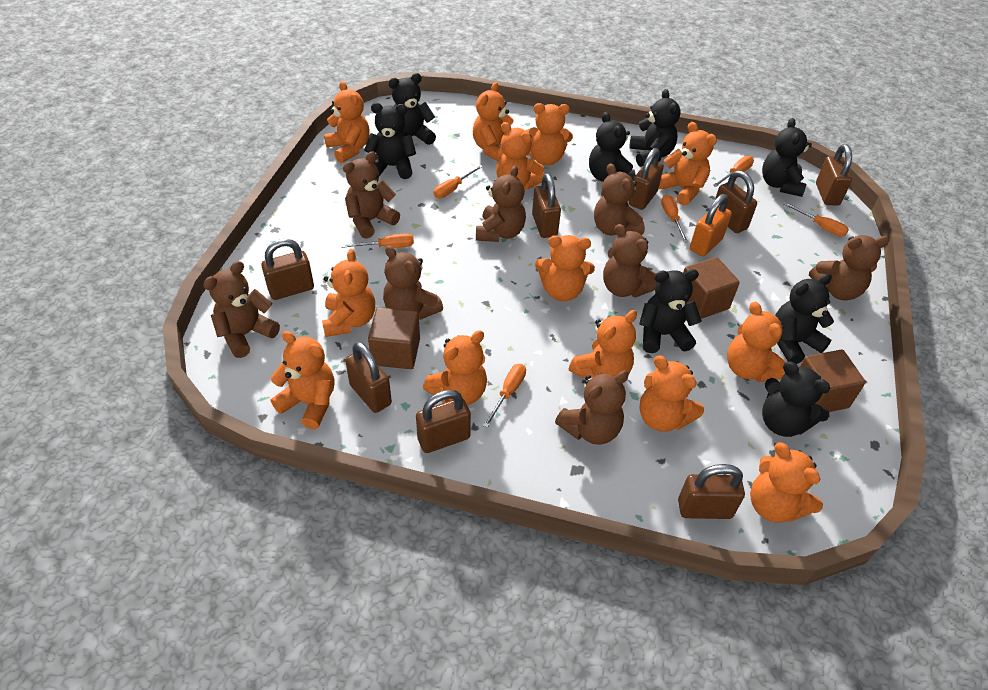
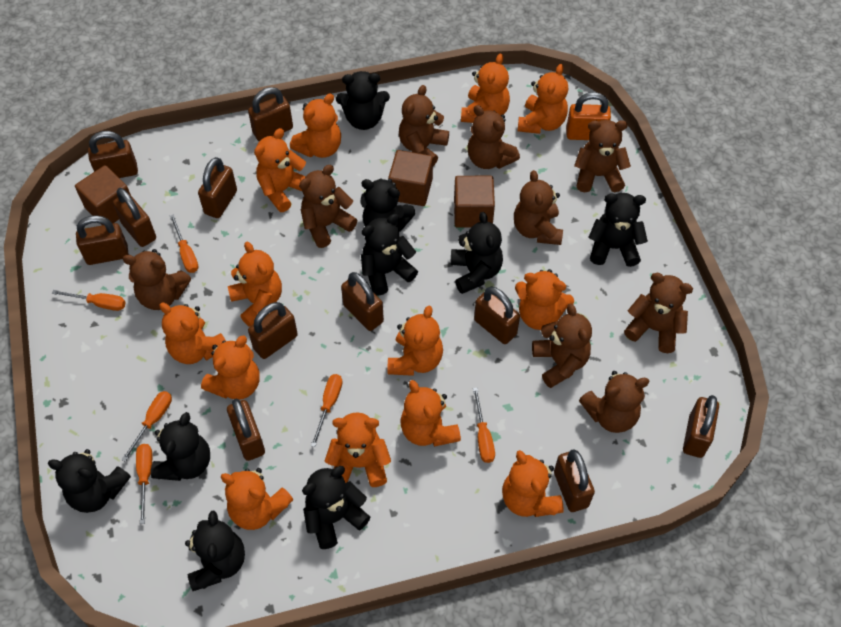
black teddy bear: 8 -> 9
brown padlock: 8 -> 11
brown teddy bear: 8 -> 9

